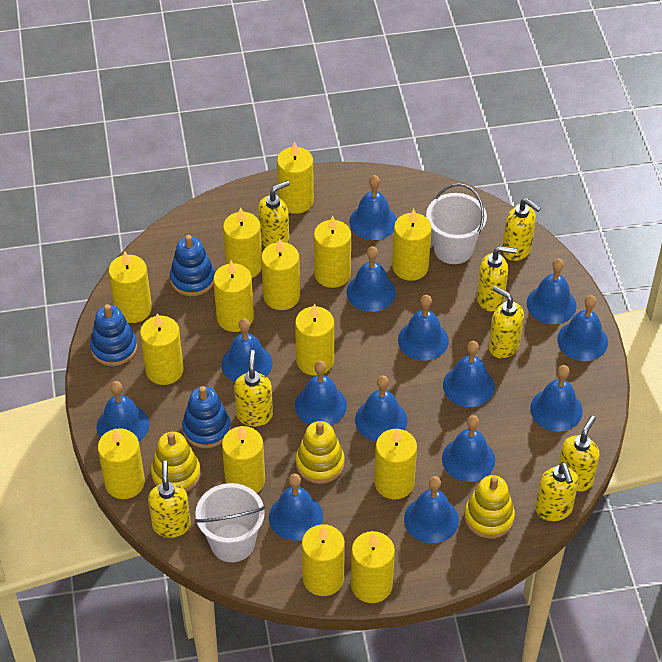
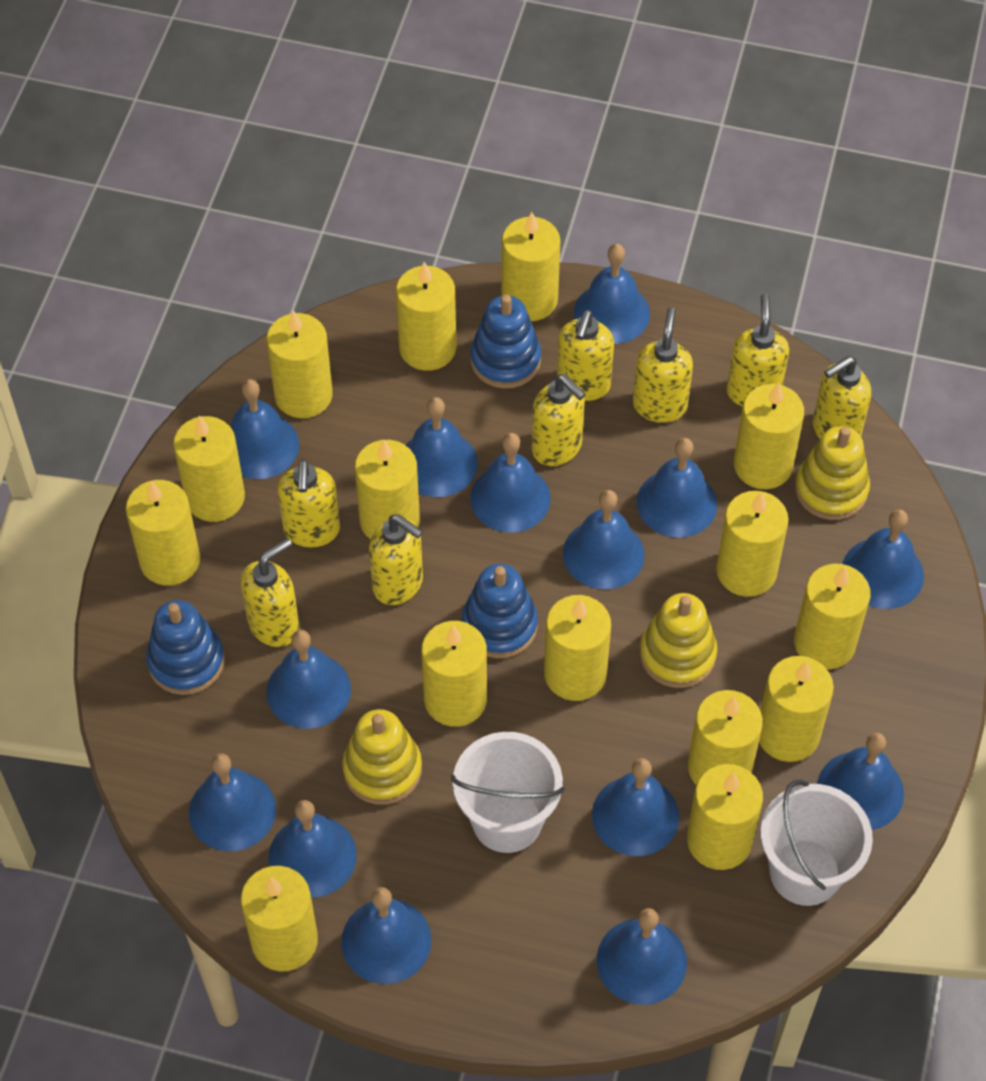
yellow candle: 14 -> 15

